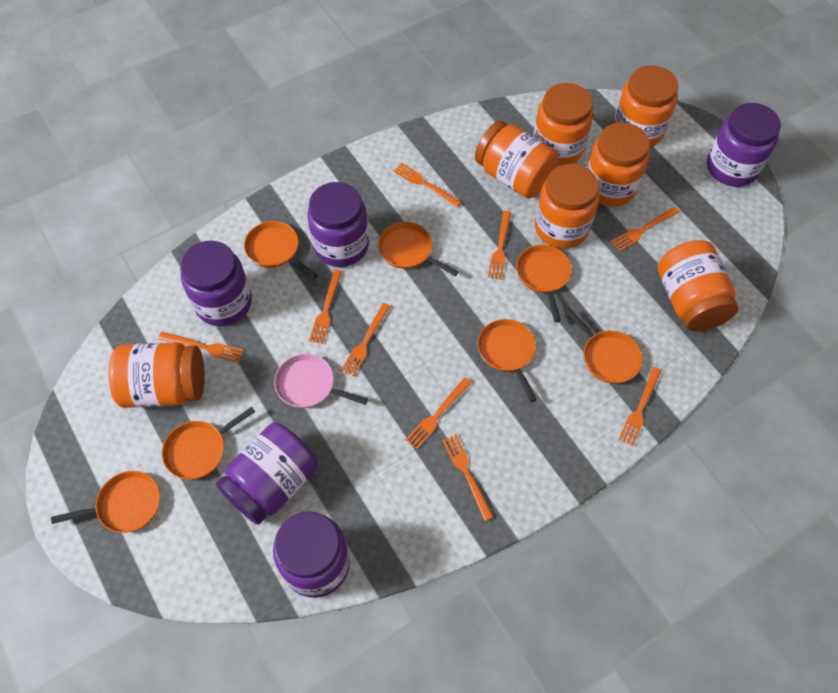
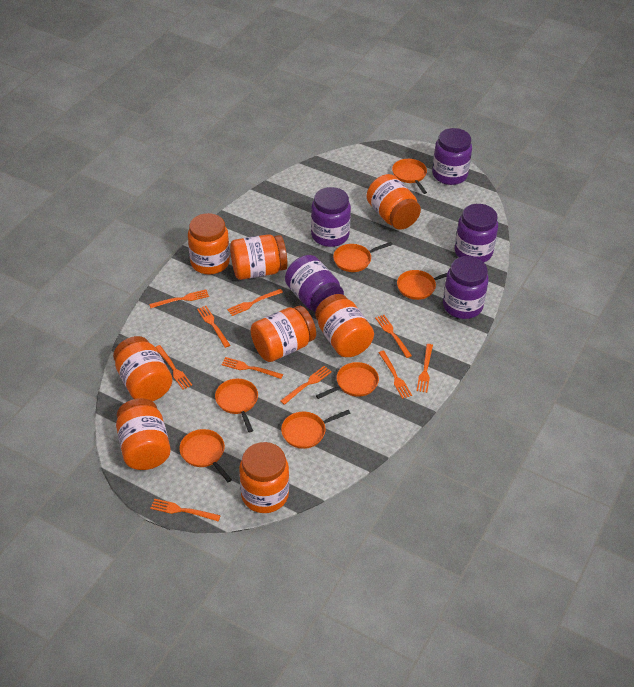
orange fork: 9 -> 10
orange jar: 7 -> 8
pink pan: 1 -> 0

